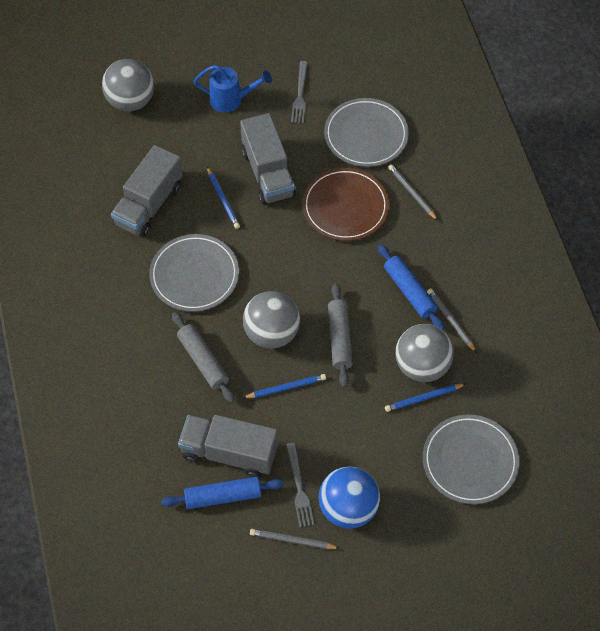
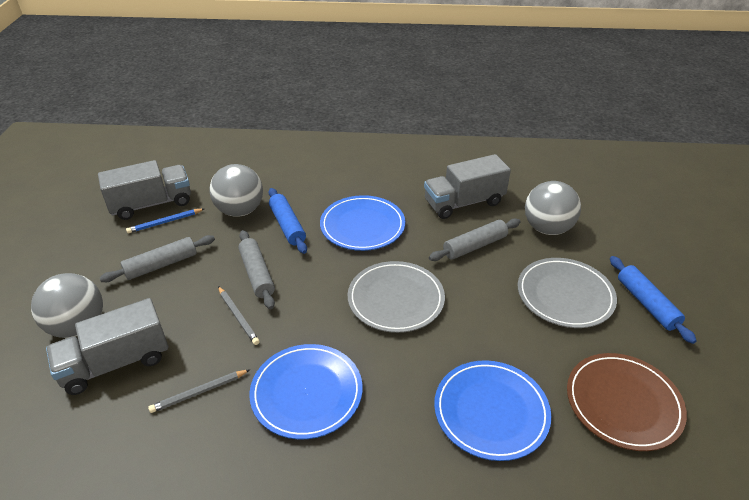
blue ball: 1 -> 0
blue pencil: 3 -> 1
blue plate: 0 -> 3
blue watering can: 1 -> 0
grey fork: 2 -> 0
grey pencil: 3 -> 2
grey plate: 3 -> 2
grey rolling pin: 2 -> 3

